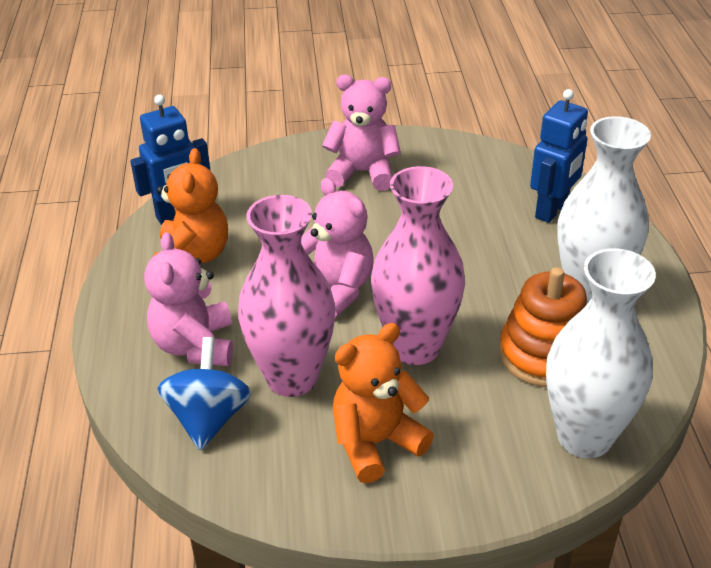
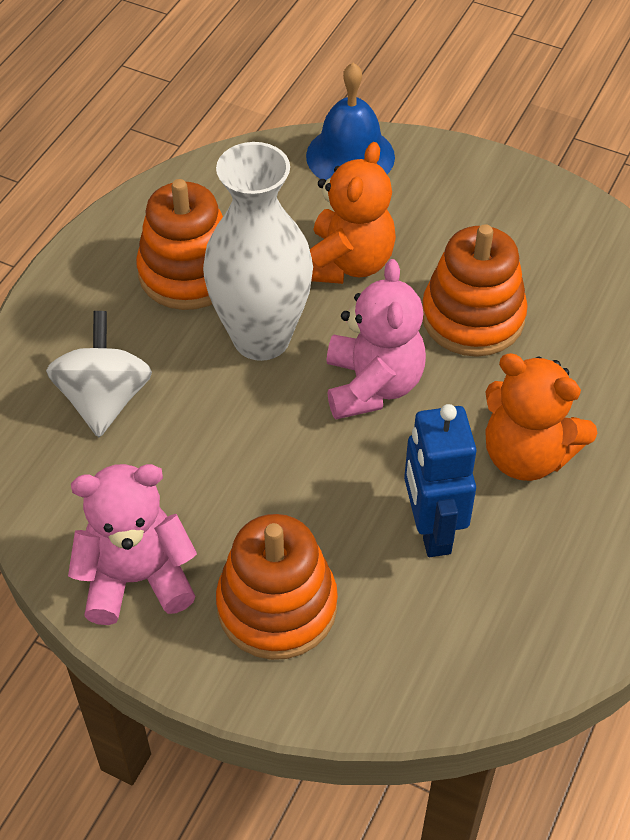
blue bell: 0 -> 1
blue robot: 2 -> 1
blue spinning top: 1 -> 0
orange stacking toy: 1 -> 3
pink teddy bear: 3 -> 2
pink vase: 2 -> 0
white spinning top: 0 -> 1
white vase: 2 -> 1

